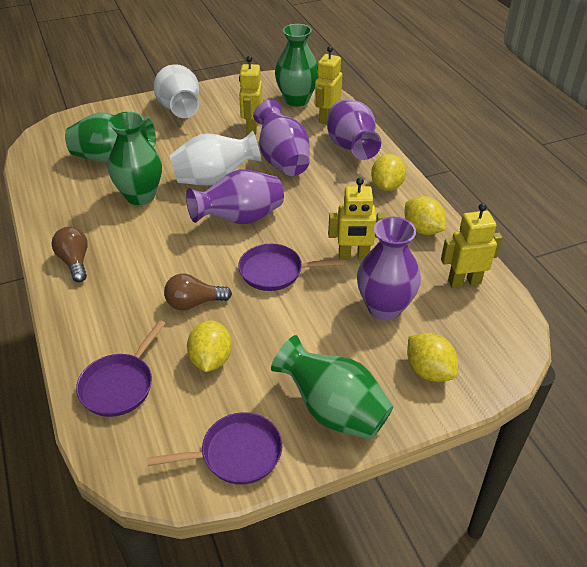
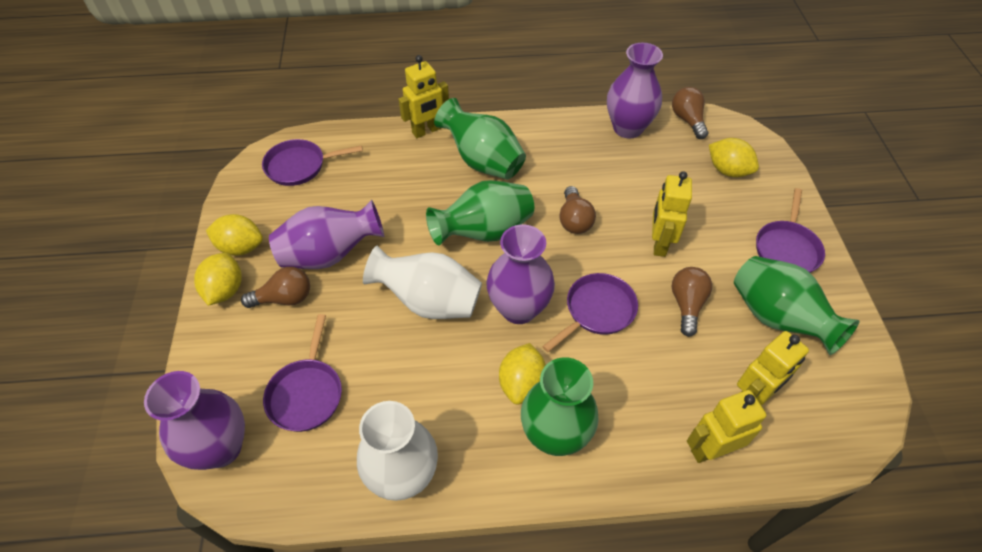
brown light bulb: 2 -> 4
purple pan: 3 -> 4

